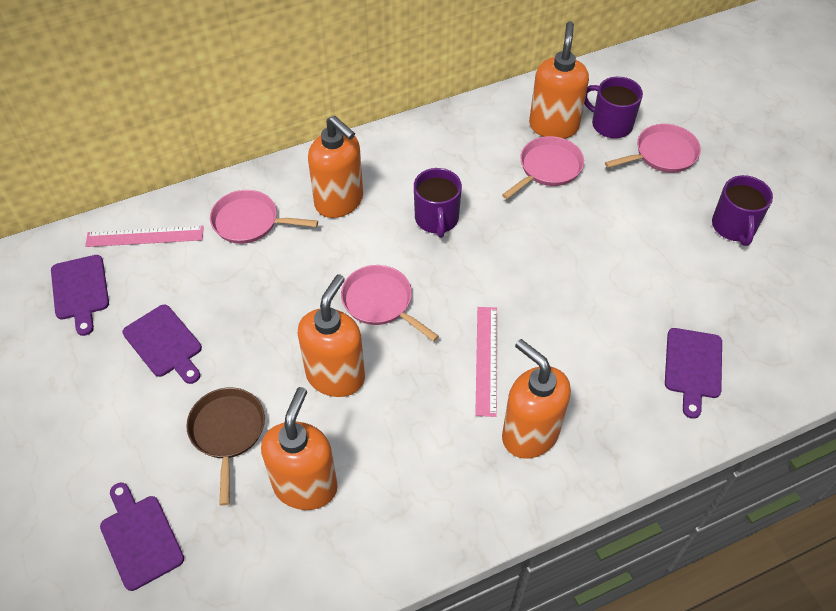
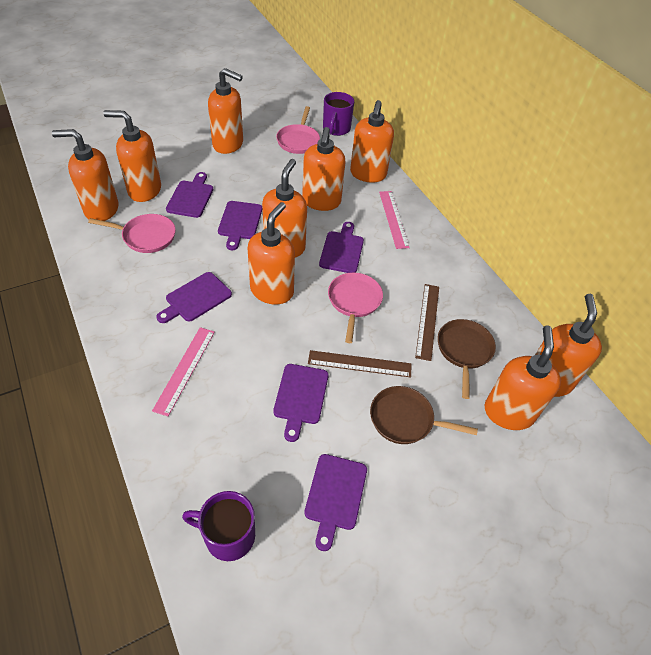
brown pan: 1 -> 2
brown ruler: 0 -> 2
orange soap dispenser: 5 -> 9
pink pan: 4 -> 3
purple cutting board: 4 -> 6
purple mug: 3 -> 2

